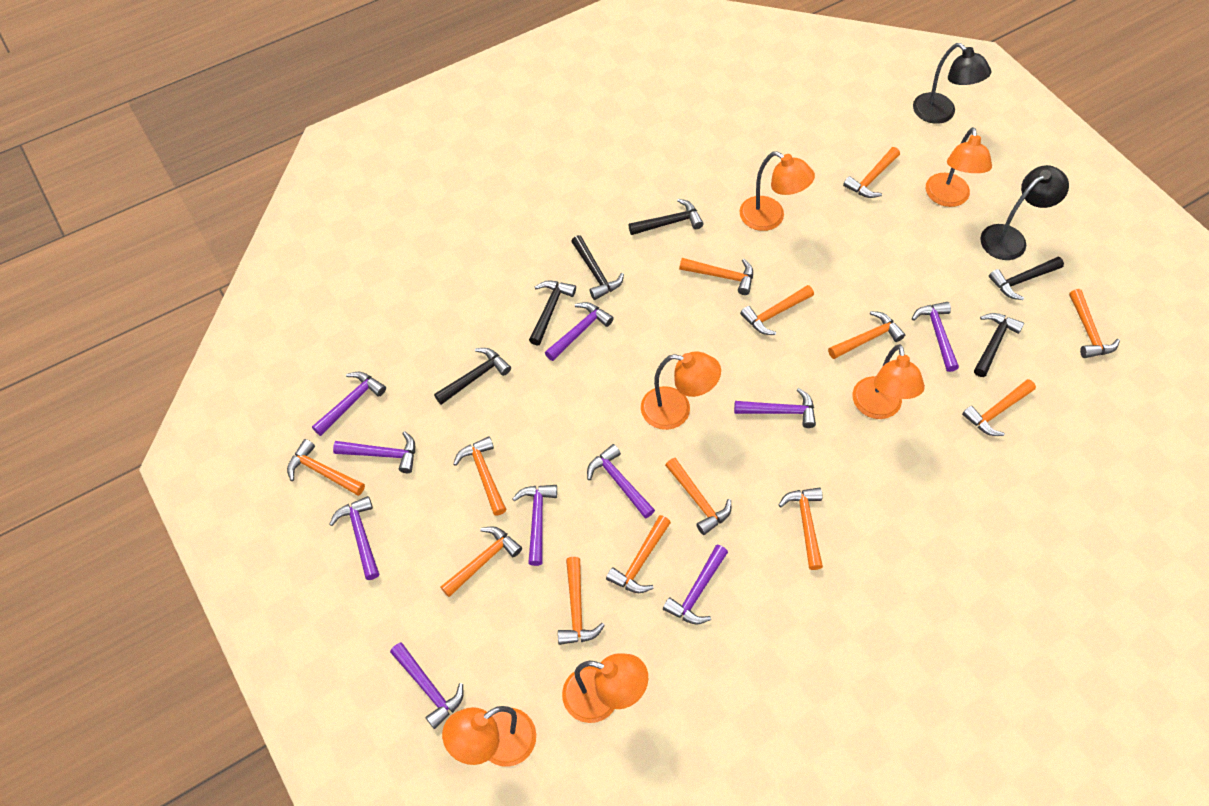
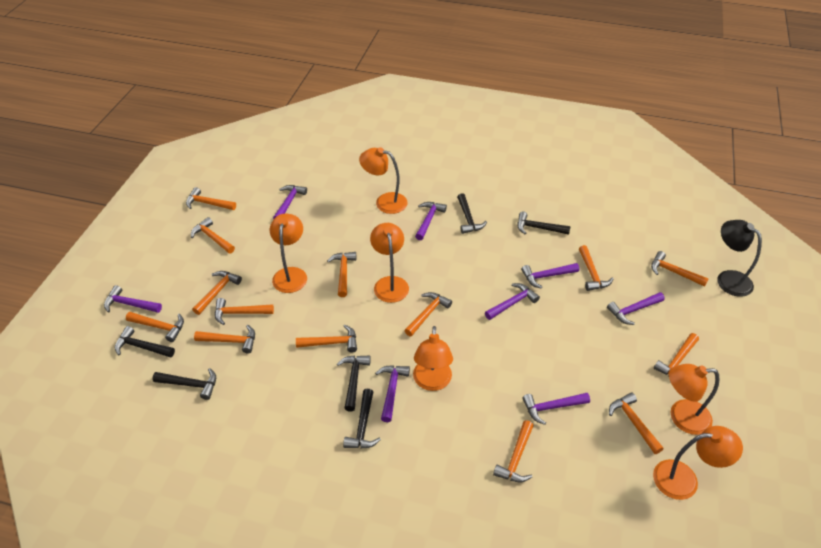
black lamp: 2 -> 1
orange hammer: 13 -> 14
purple hammer: 10 -> 8

